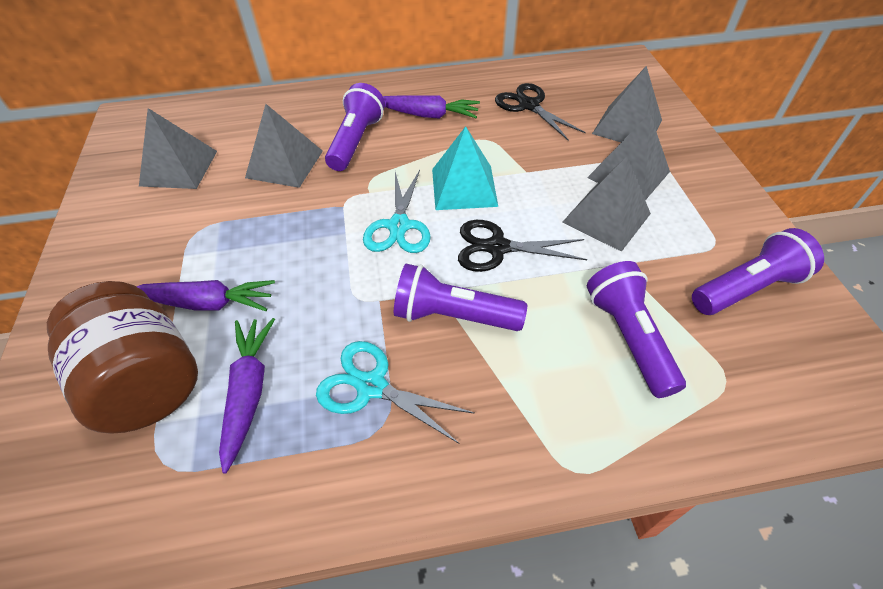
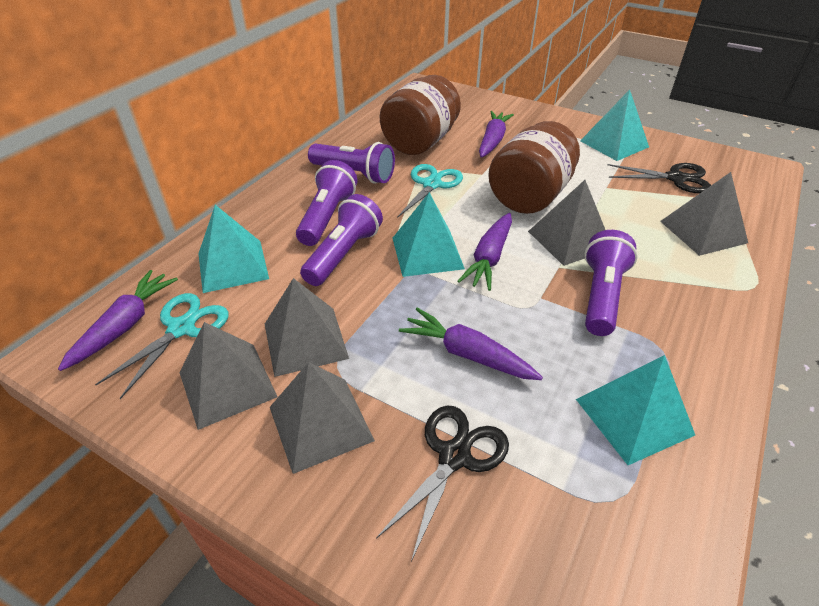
brown jar: 1 -> 2
purple carrot: 3 -> 4
turquoise pyramid: 1 -> 4

